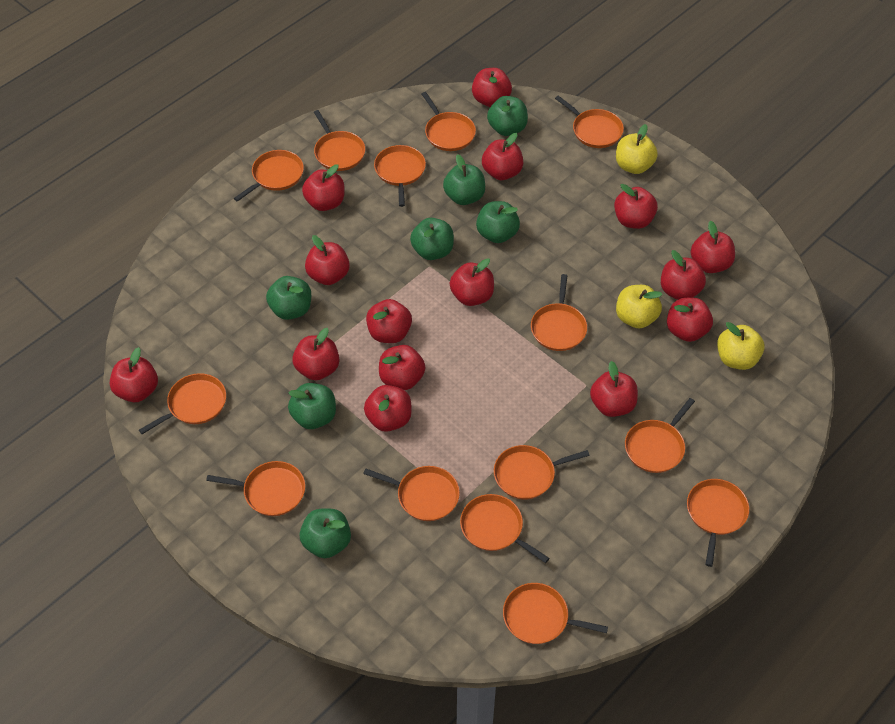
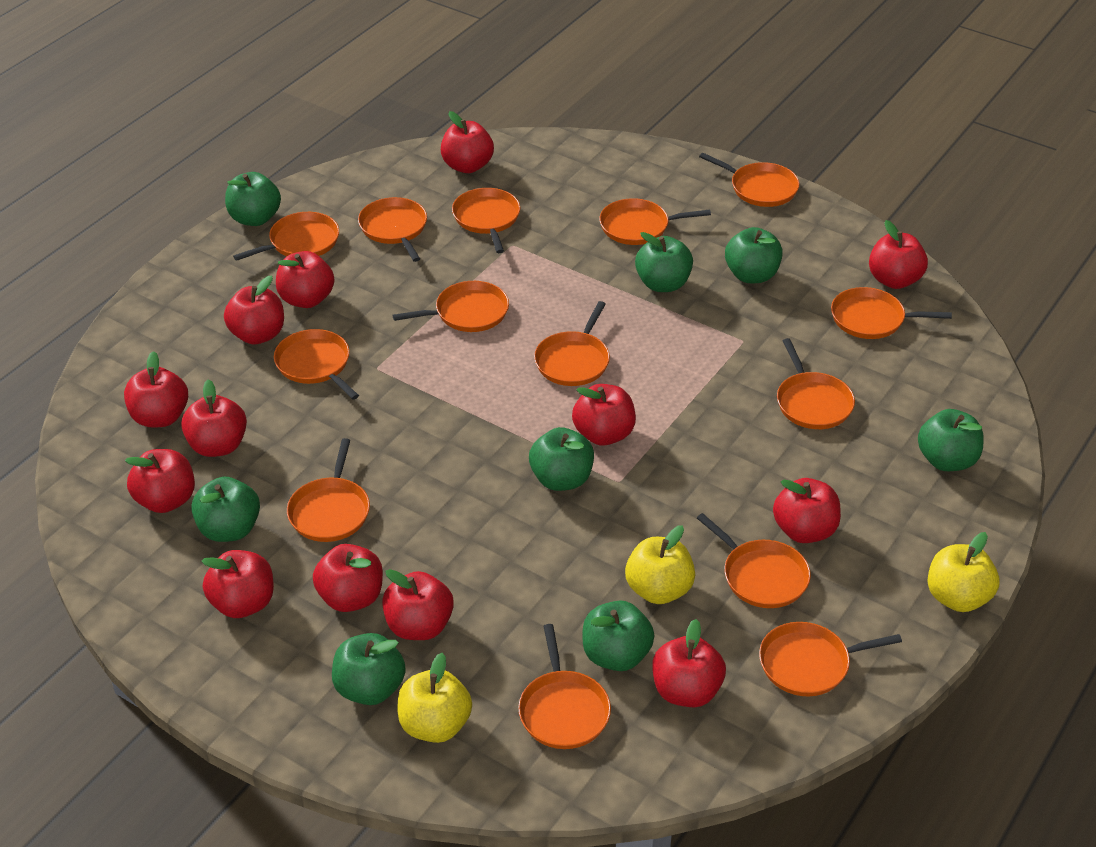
green apple: 7 -> 8
red apple: 15 -> 13

